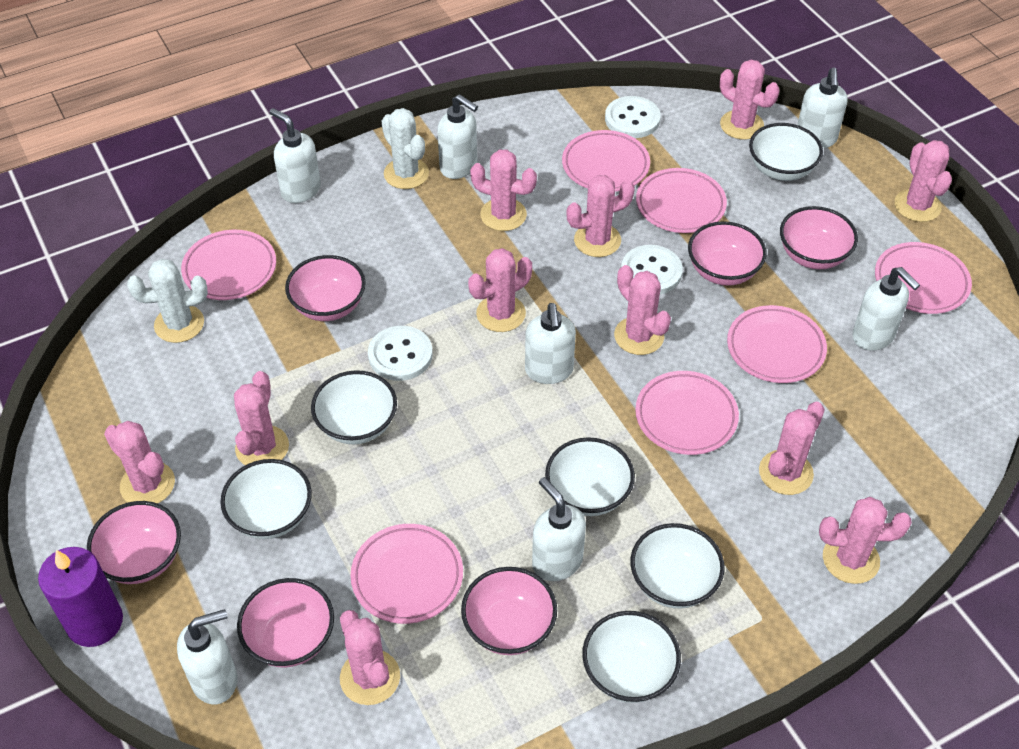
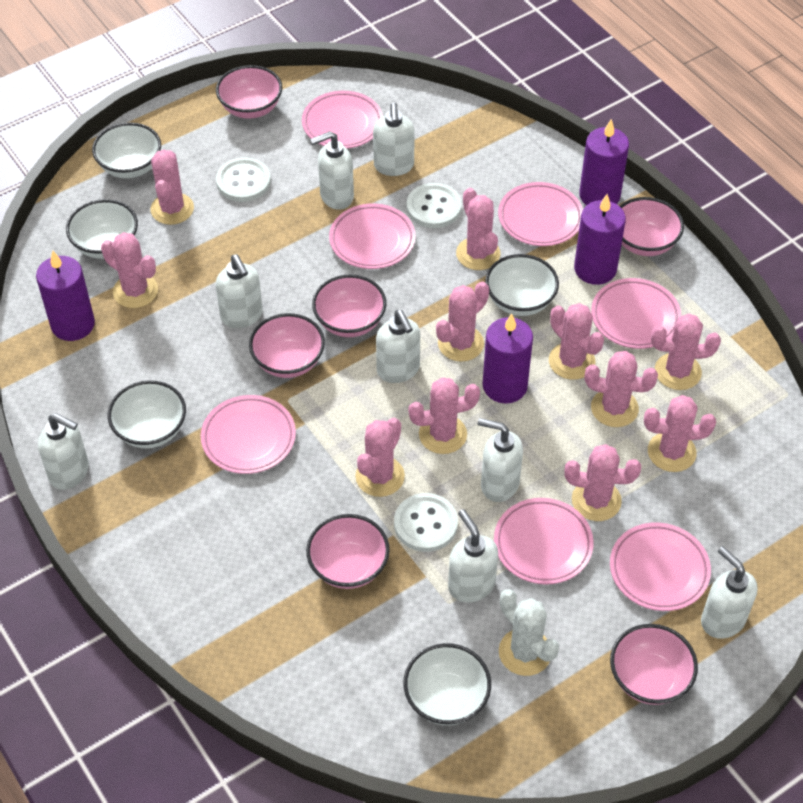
purple candle: 1 -> 4
white bowl: 6 -> 5
white cactus: 2 -> 1
white soap dispenser: 7 -> 8

